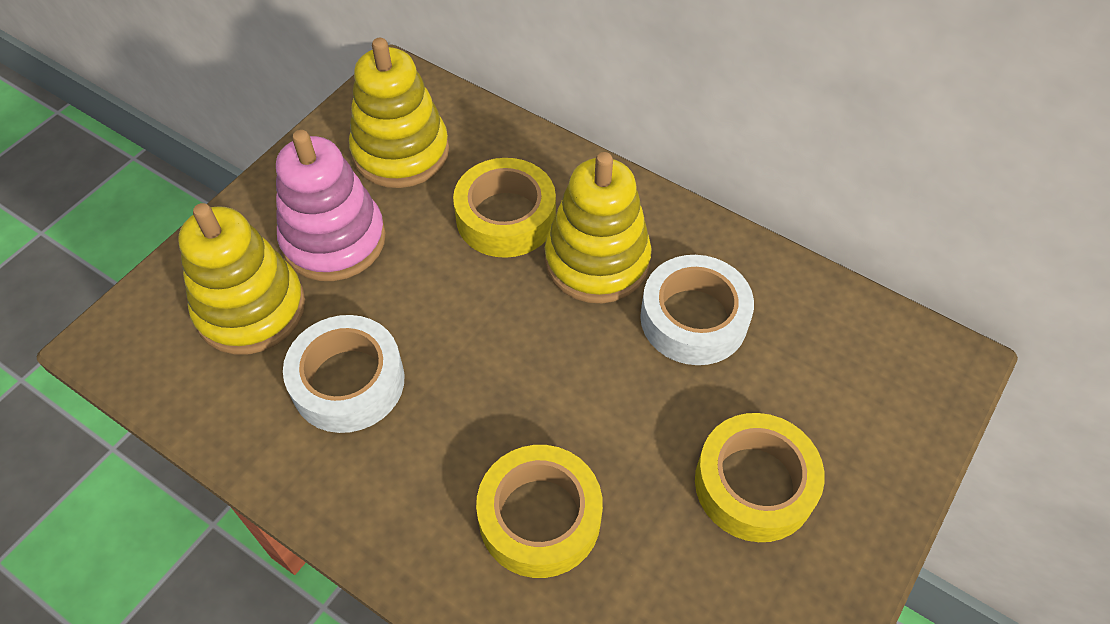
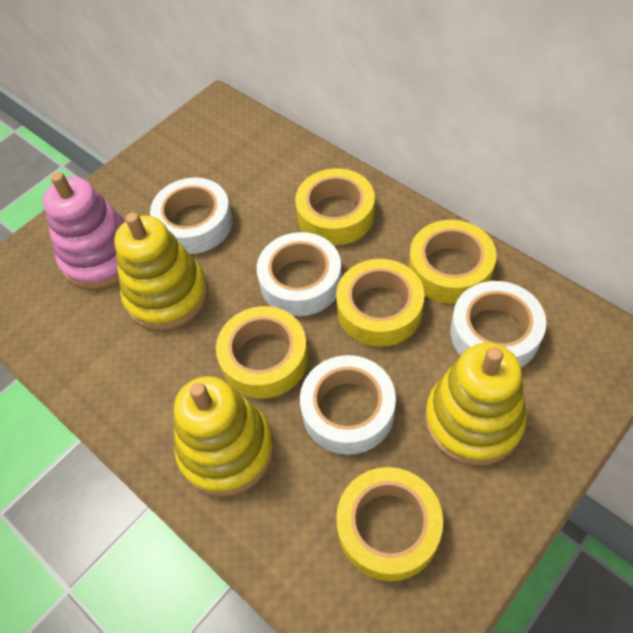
white tape: 2 -> 4
yellow tape: 3 -> 5

